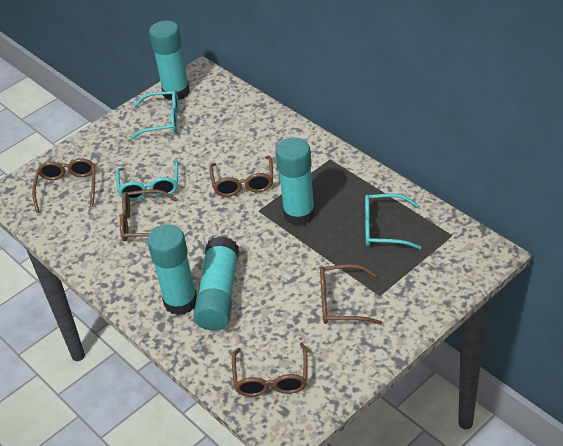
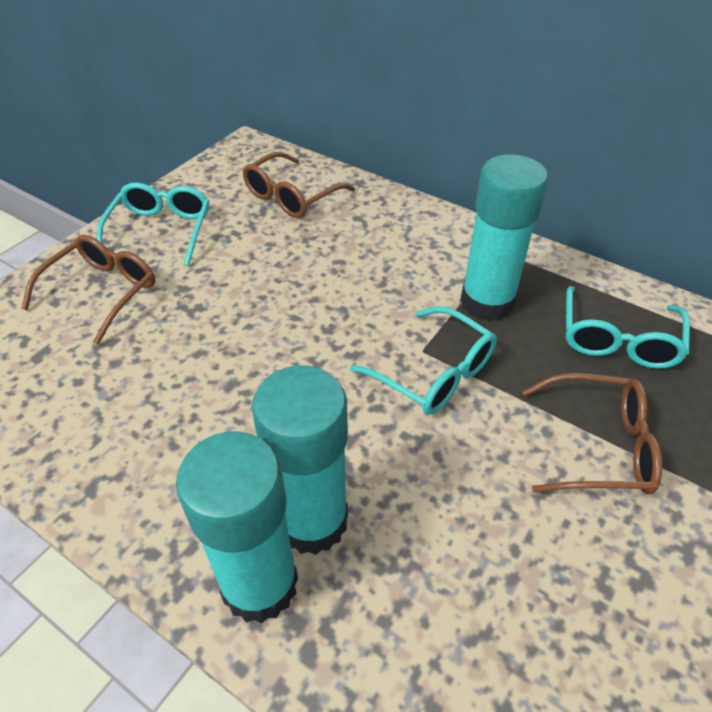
brown glasses: 5 -> 3
turquoise glue stick: 4 -> 3

